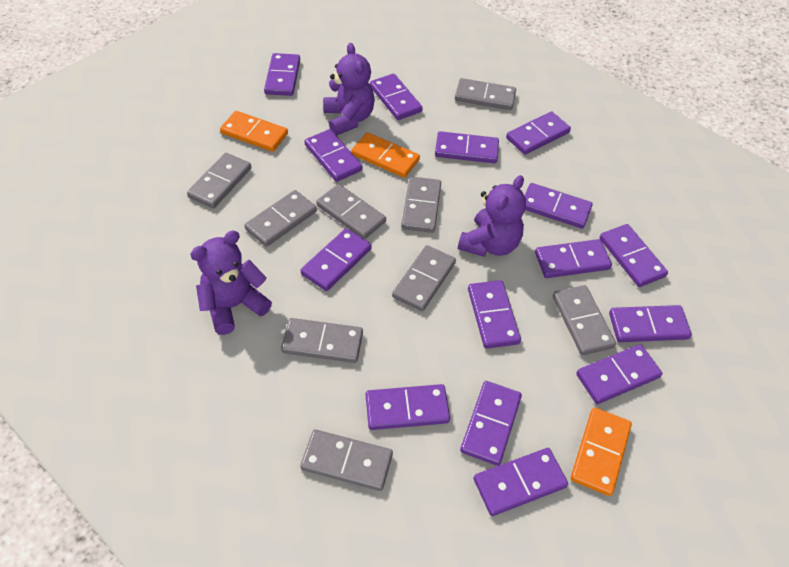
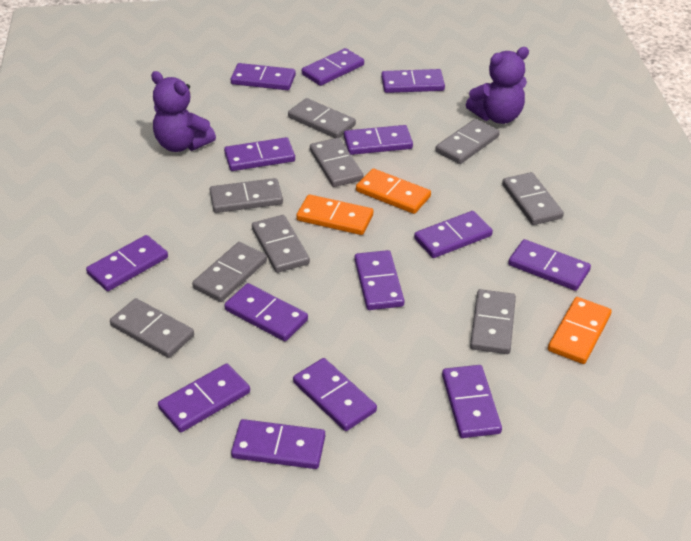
purple domino: 15 -> 14
purple teddy bear: 3 -> 2

